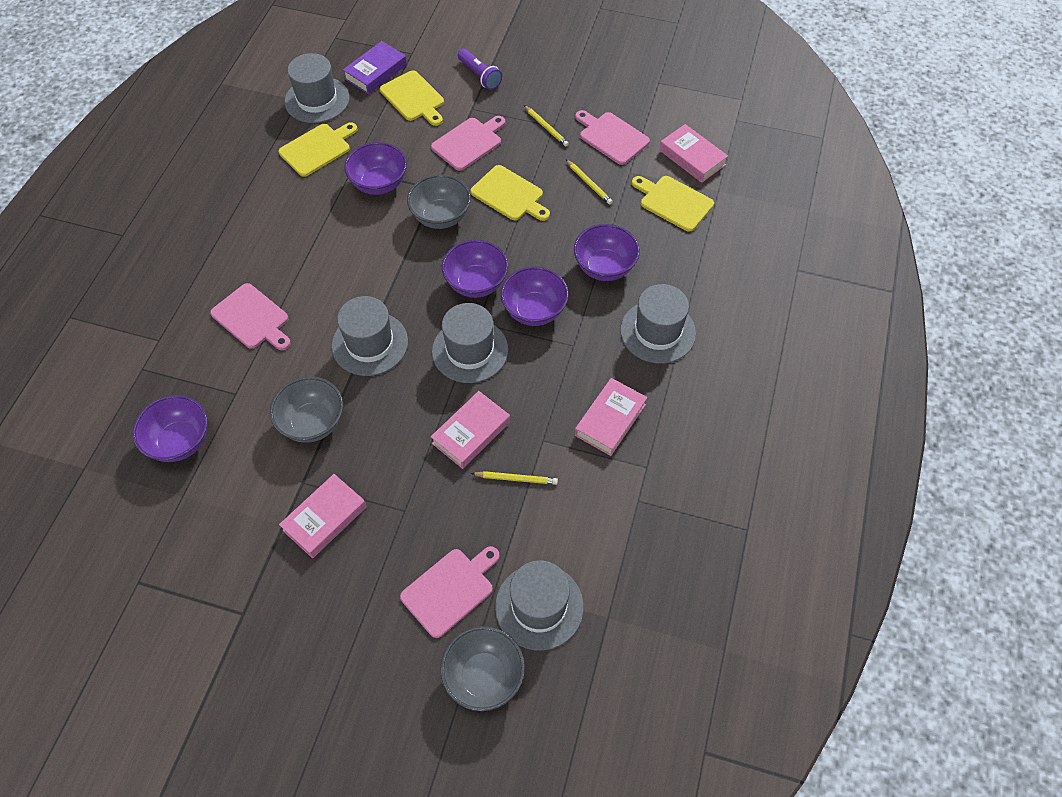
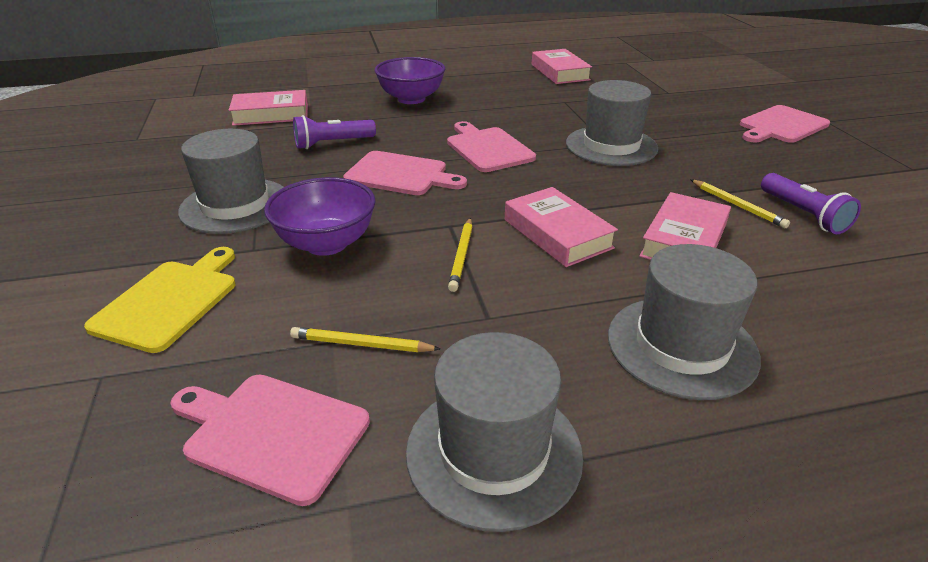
grey bowl: 3 -> 0
grey hat: 5 -> 4
purple book: 1 -> 0
purple bowl: 5 -> 2
purple flashlight: 1 -> 2
yellow cutting board: 4 -> 1

